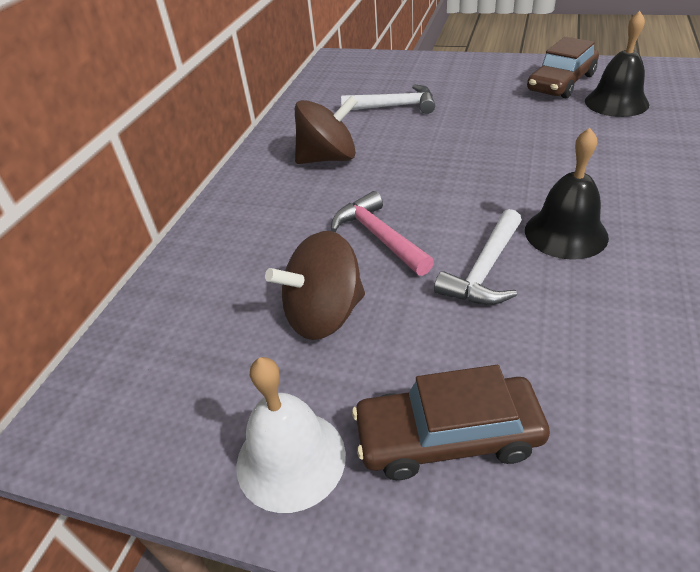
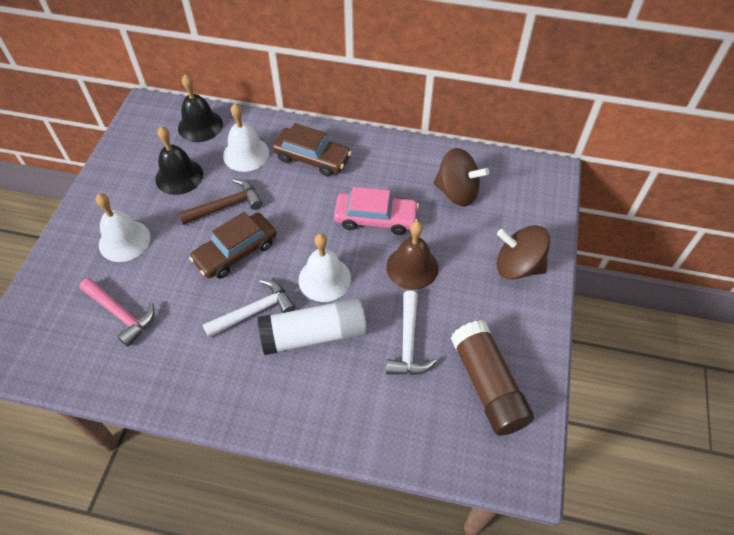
brown bell: 0 -> 1
brown glue stick: 0 -> 1
brown hammer: 0 -> 1
pink car: 0 -> 1
white bell: 1 -> 3
white glue stick: 0 -> 1

